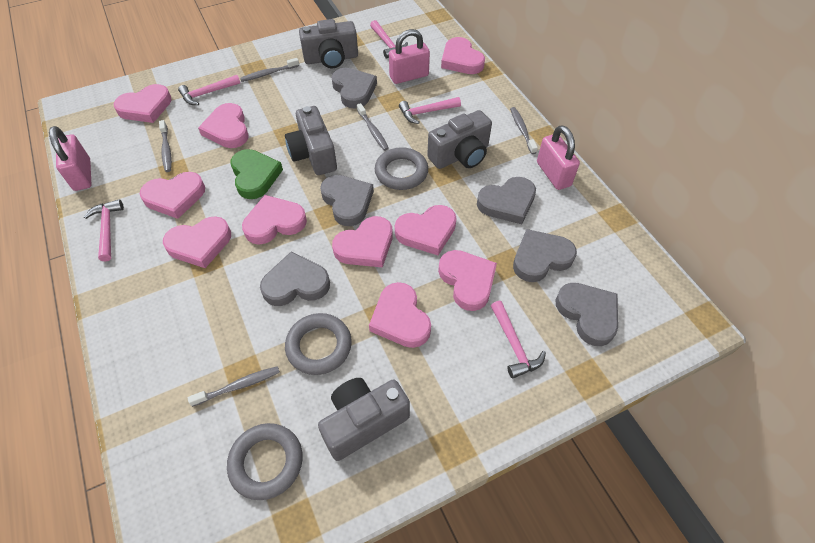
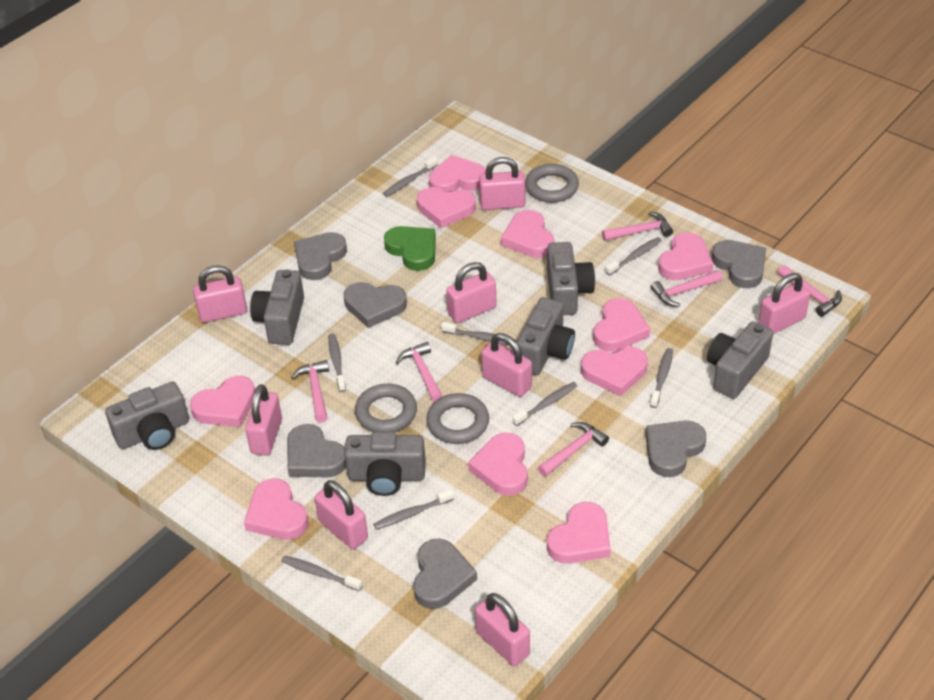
grey camera: 4 -> 6
grey toothbrush: 5 -> 8
pink hammer: 5 -> 6
pink padlock: 3 -> 8

